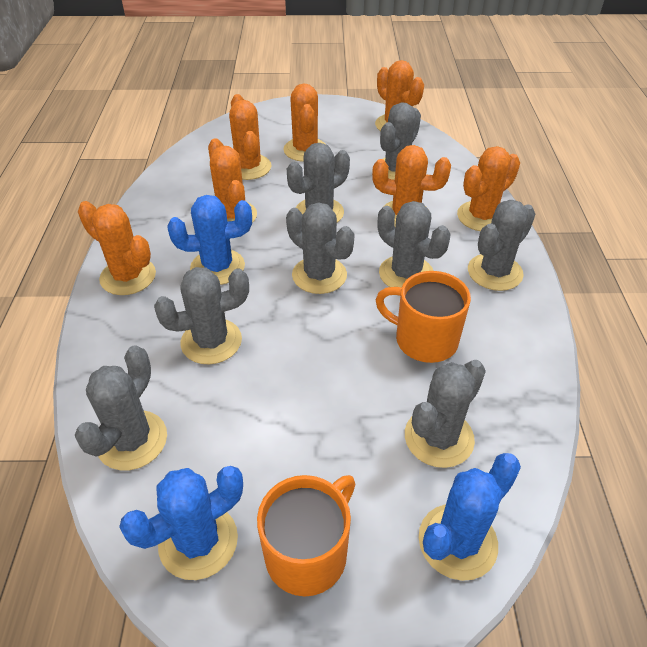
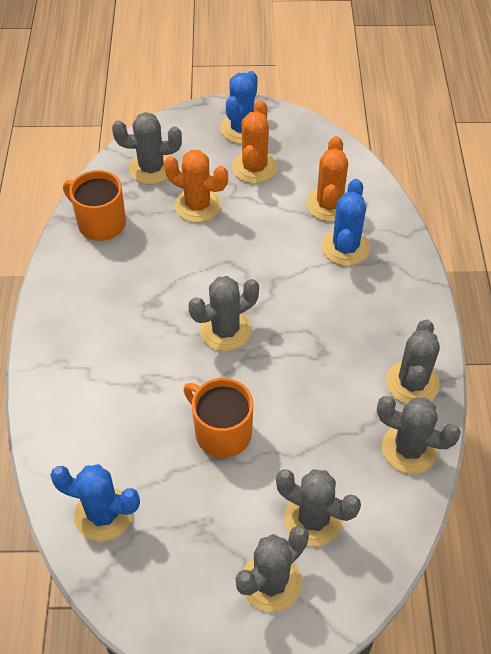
grey cactus: 8 -> 6
orange cactus: 7 -> 3

